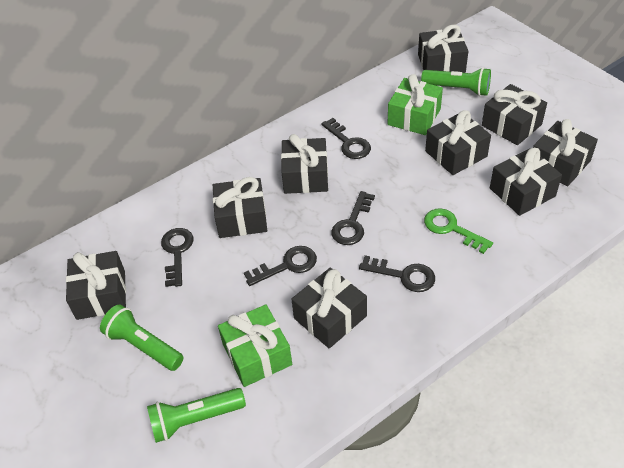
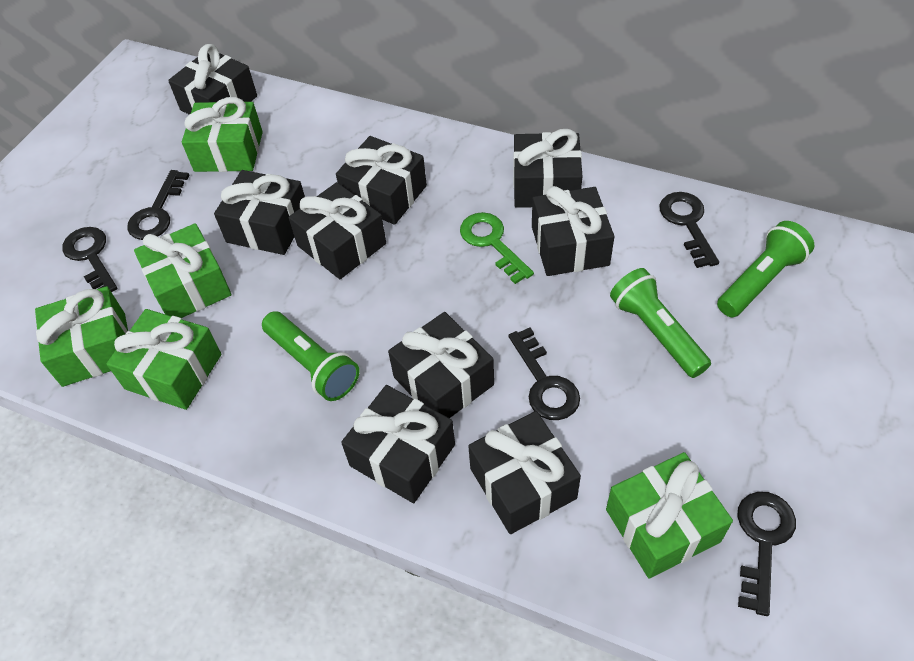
green gift: 2 -> 5

